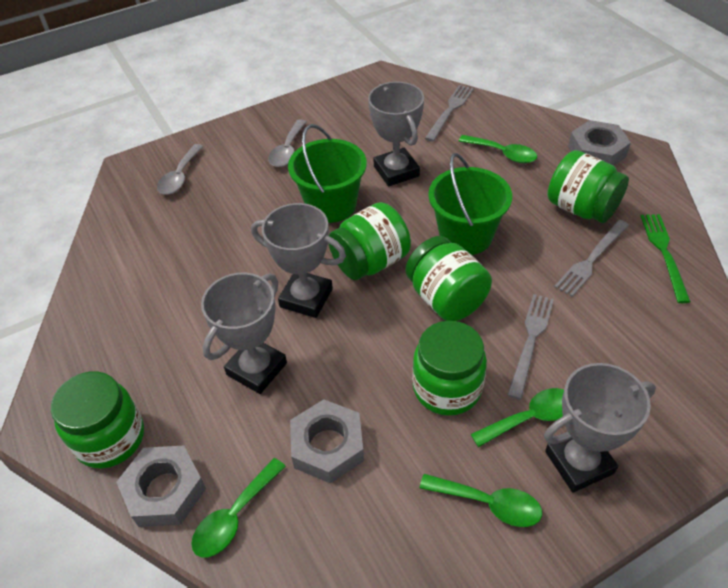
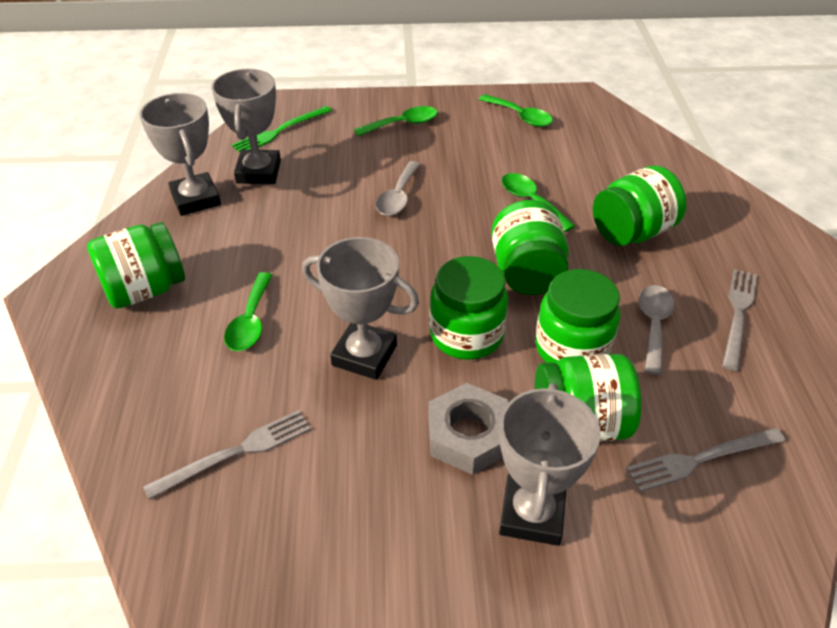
green bucket: 2 -> 0
green jar: 5 -> 6
grey nut: 3 -> 1

